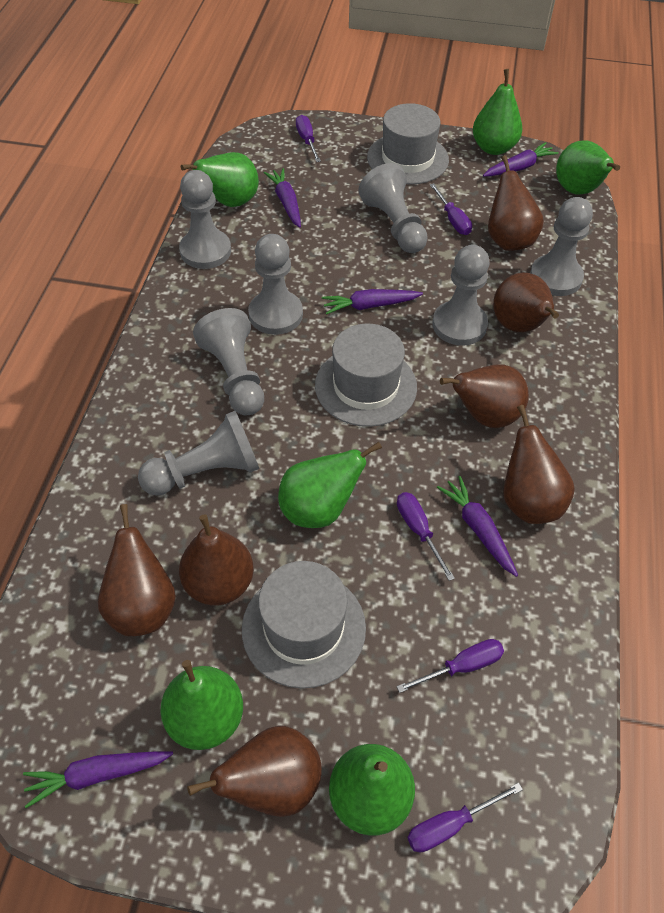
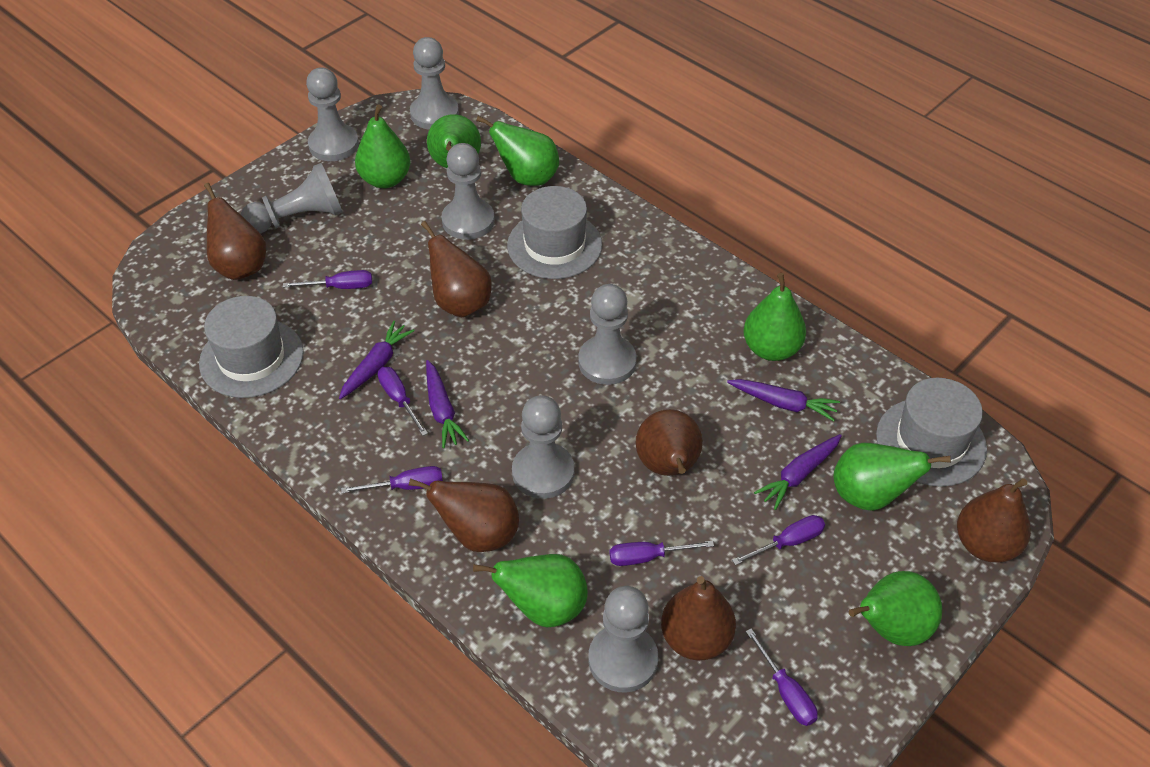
brown pear: 7 -> 6
green pear: 6 -> 7
purple carrot: 5 -> 4
purple screwdriver: 5 -> 6

